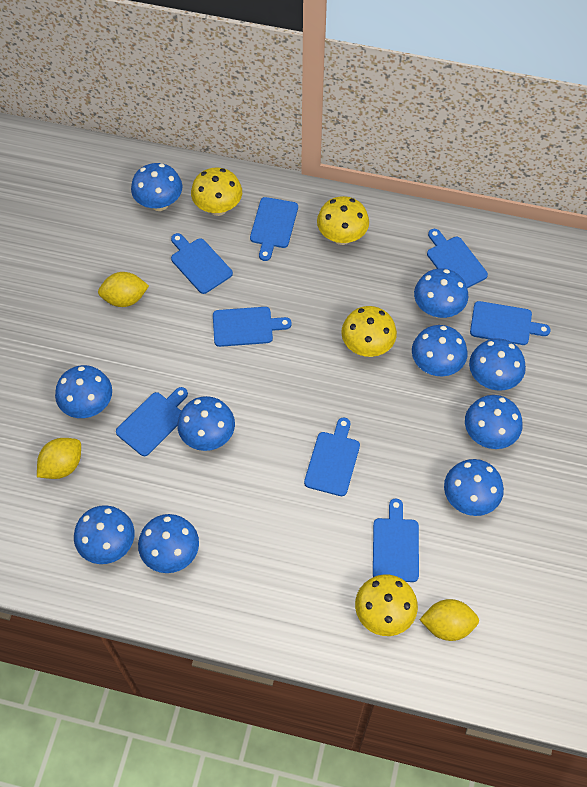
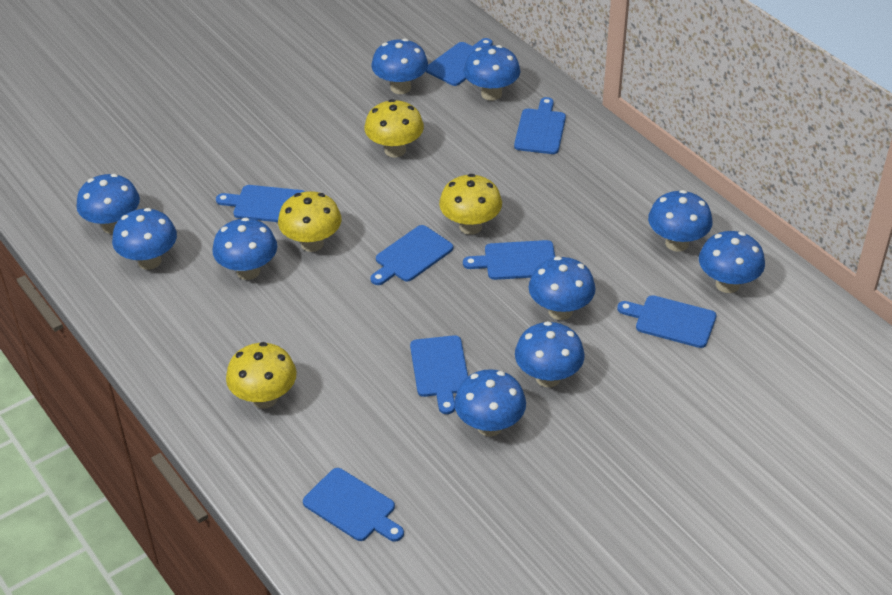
yellow lemon: 3 -> 0

